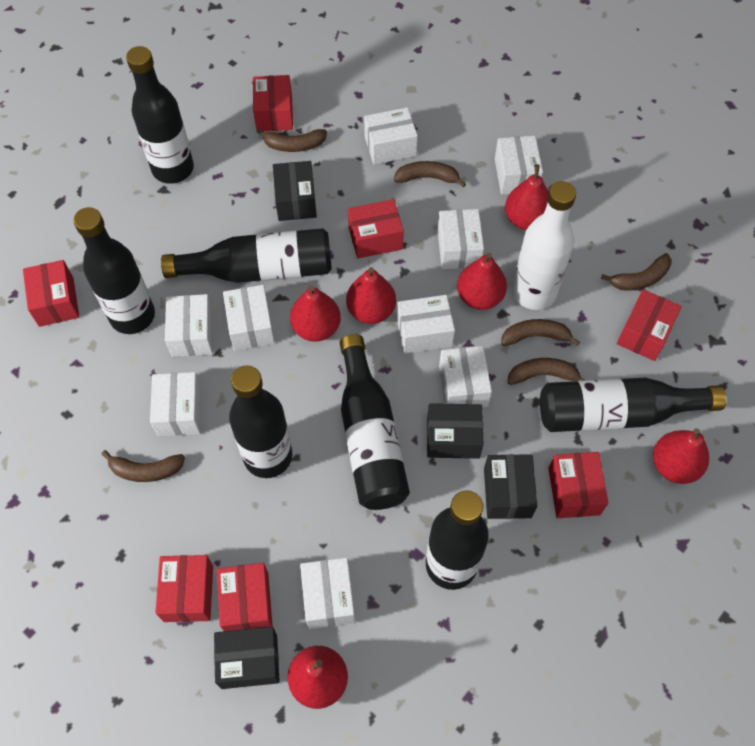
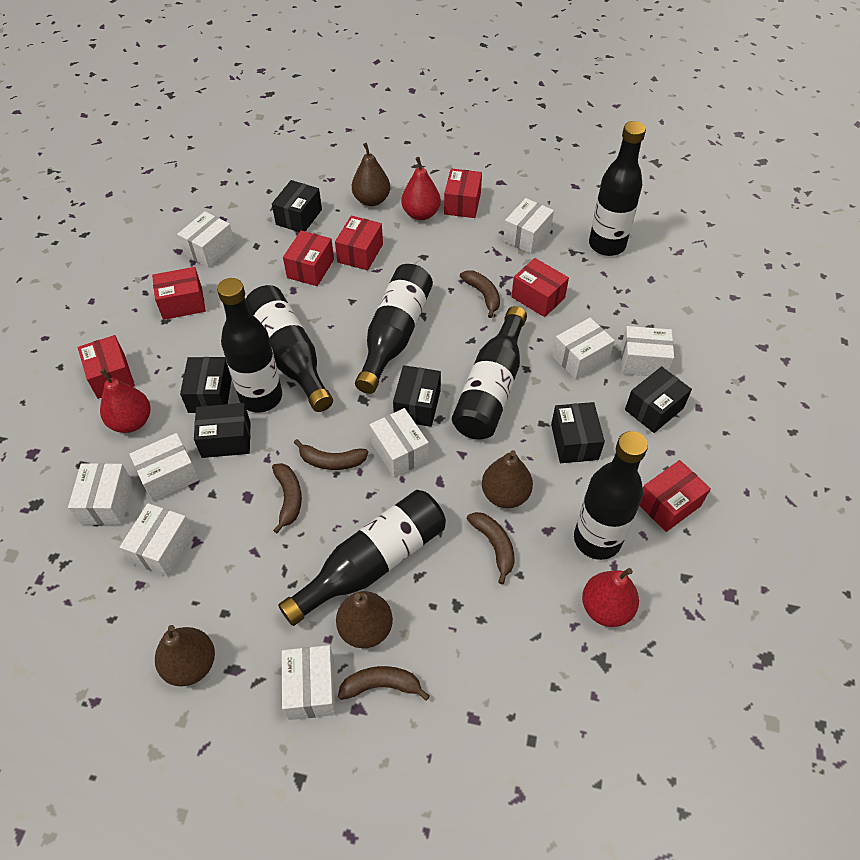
black box: 4 -> 6
brown banana: 6 -> 5
brown pear: 0 -> 4
red pear: 6 -> 3
white bottle: 1 -> 0

